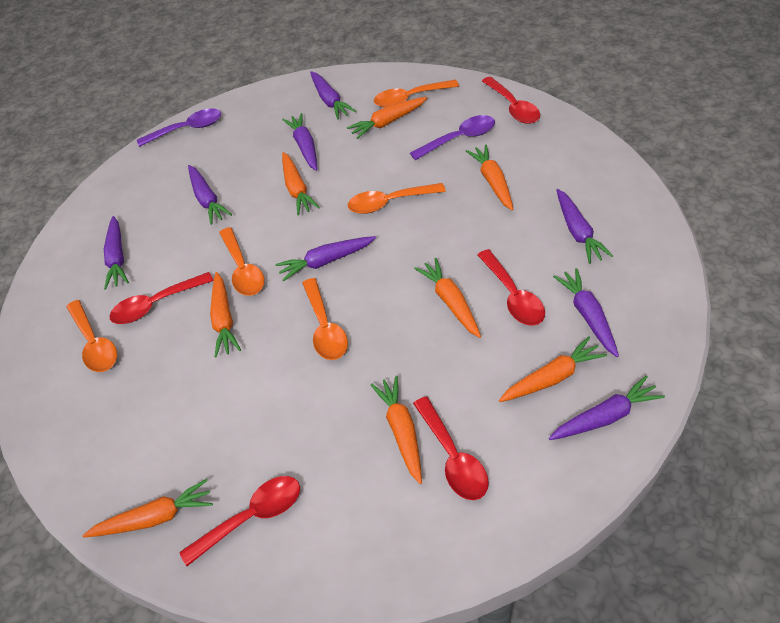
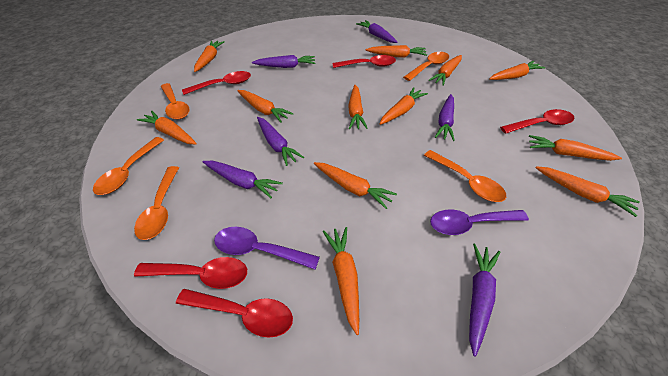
orange carrot: 8 -> 12
purple carrot: 8 -> 6

